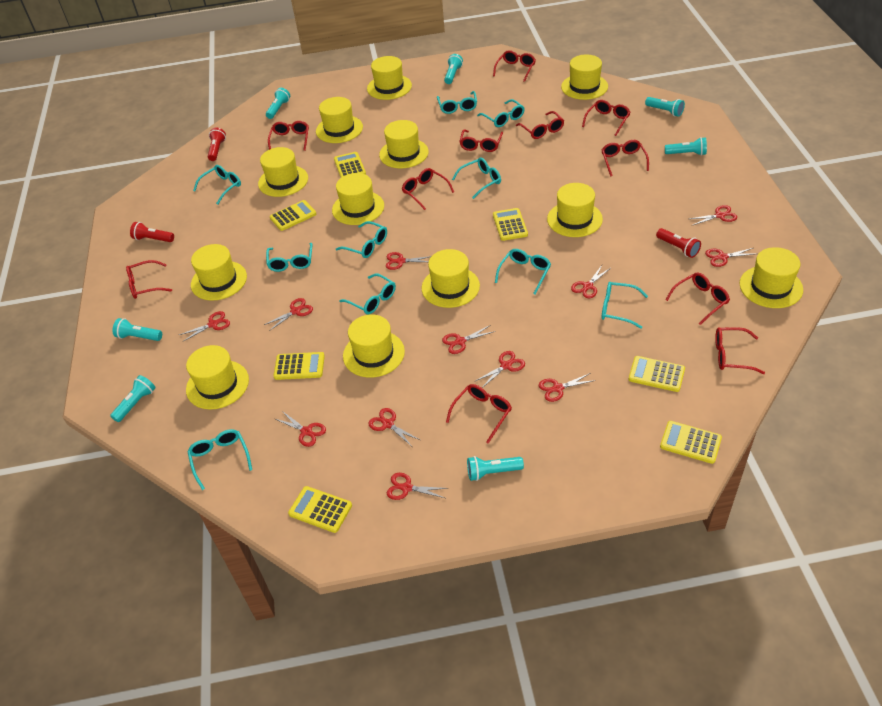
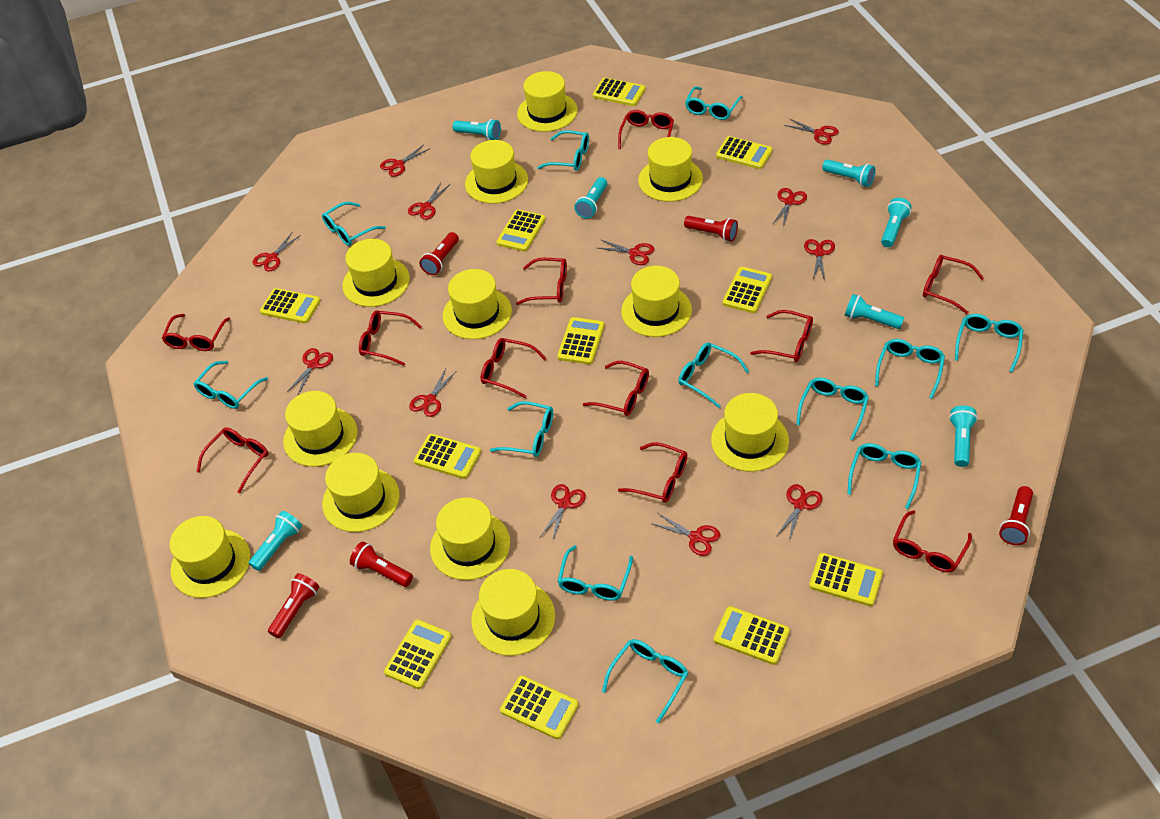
red flashlight: 3 -> 5
turquoise glasses: 10 -> 12
yellow calculator: 7 -> 11

